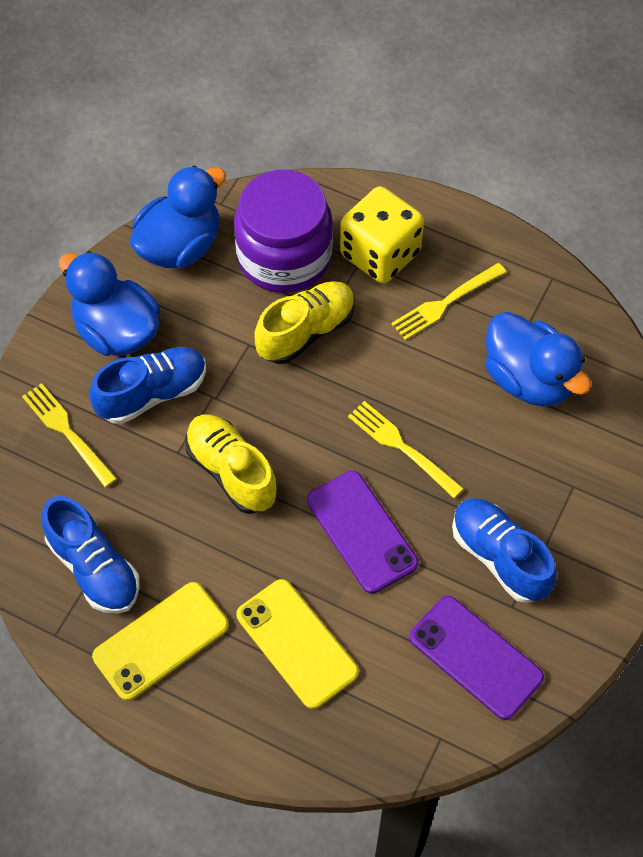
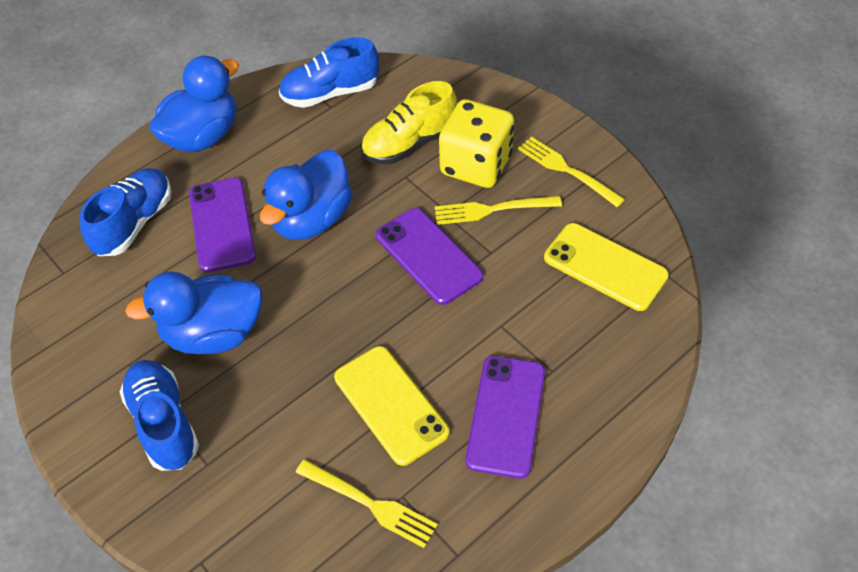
purple jar: 1 -> 0
purple phone: 2 -> 3
yellow shoe: 2 -> 1

